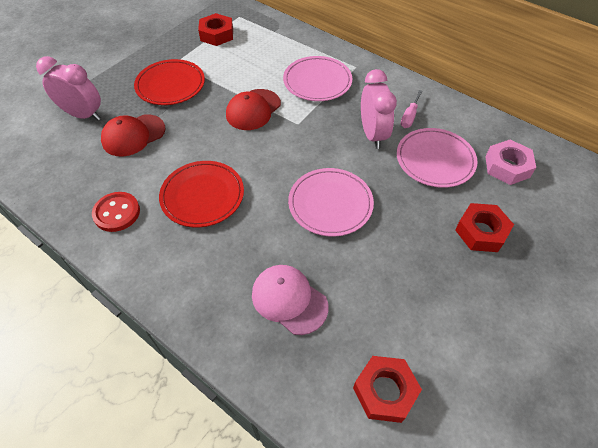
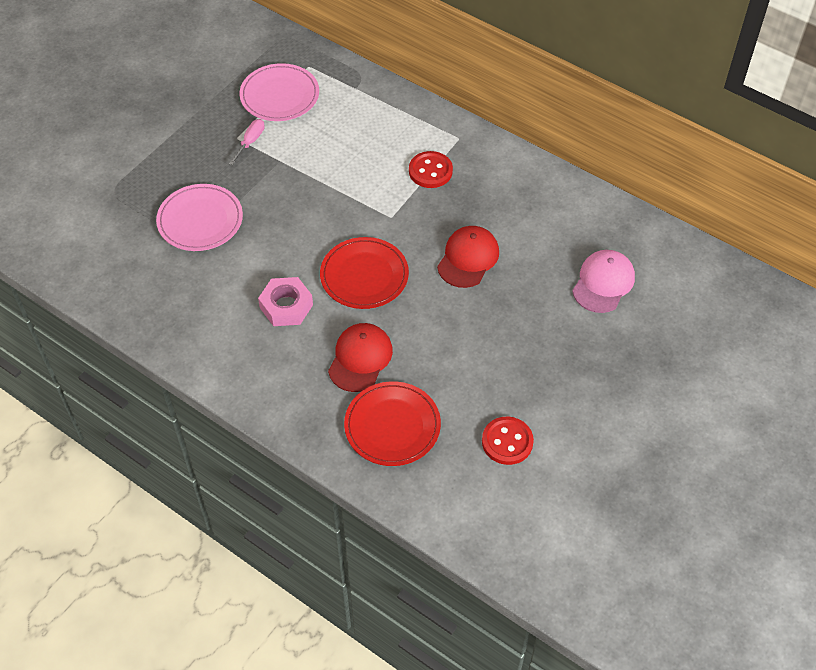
pink clock: 2 -> 0
pink plate: 3 -> 2
red button: 1 -> 2
red nut: 3 -> 0

